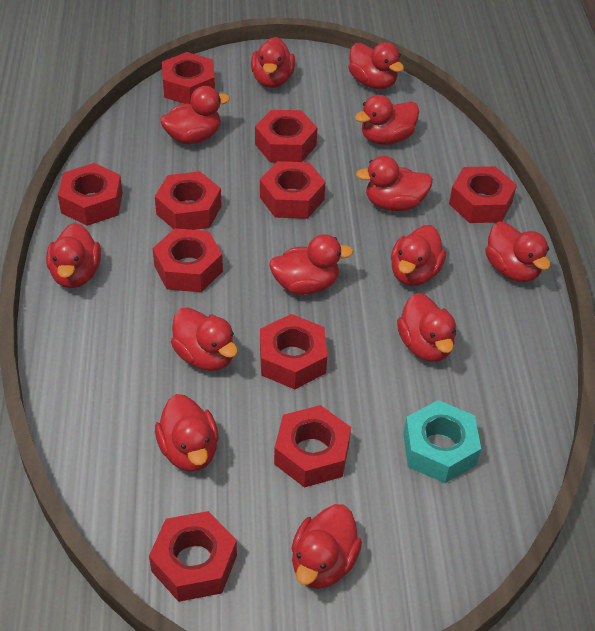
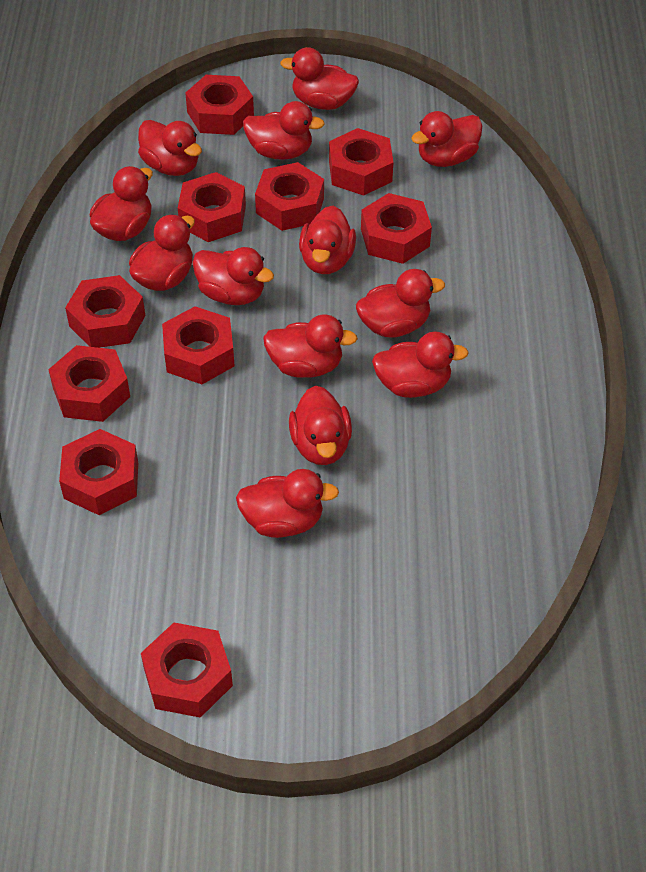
turquoise nut: 1 -> 0

